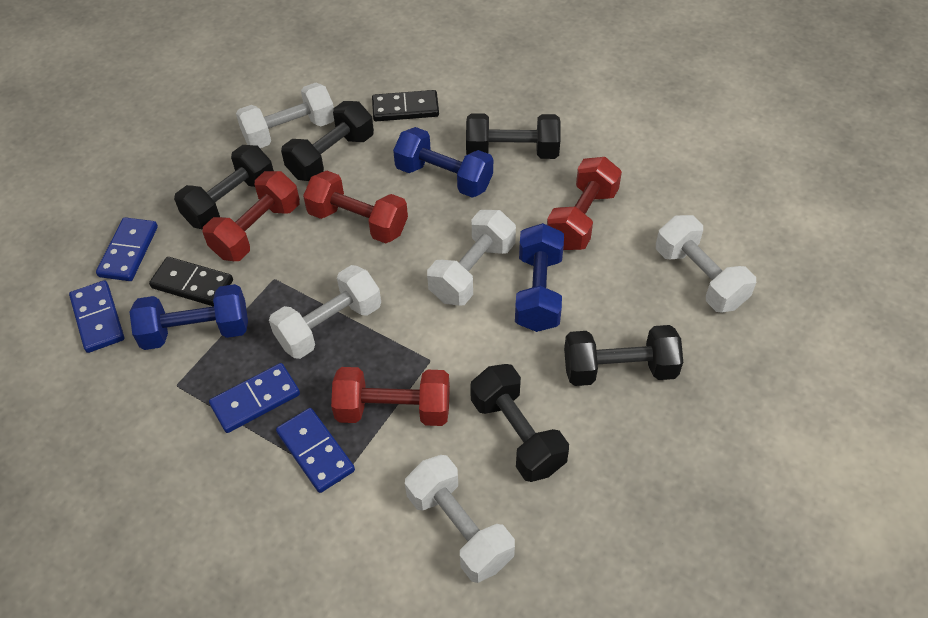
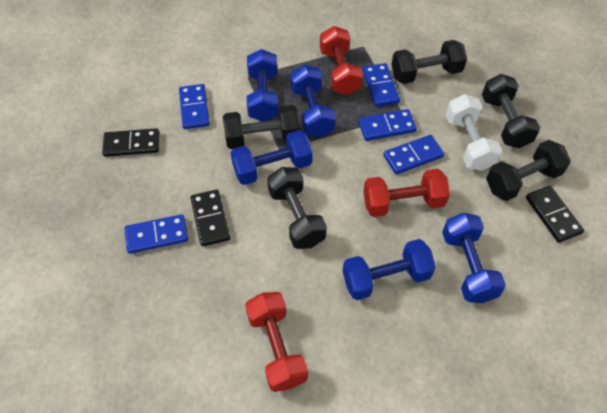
black domino: 2 -> 3
blue domino: 4 -> 5
blue dumbbell: 3 -> 5
red dumbbell: 4 -> 3
white dumbbell: 5 -> 1

